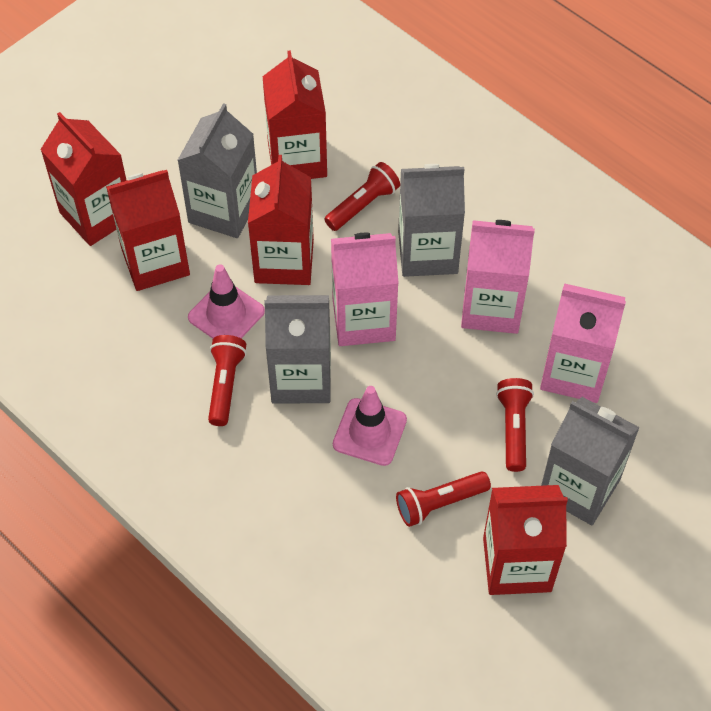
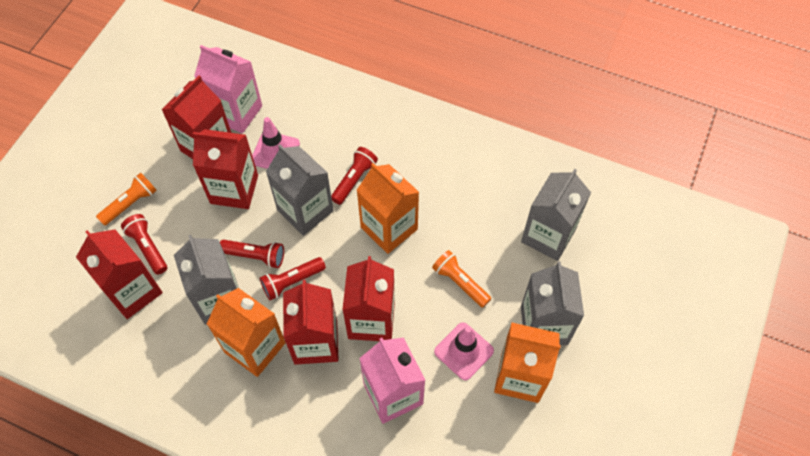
orange carton: 0 -> 3
orange flashlight: 0 -> 2
pink carton: 3 -> 2

